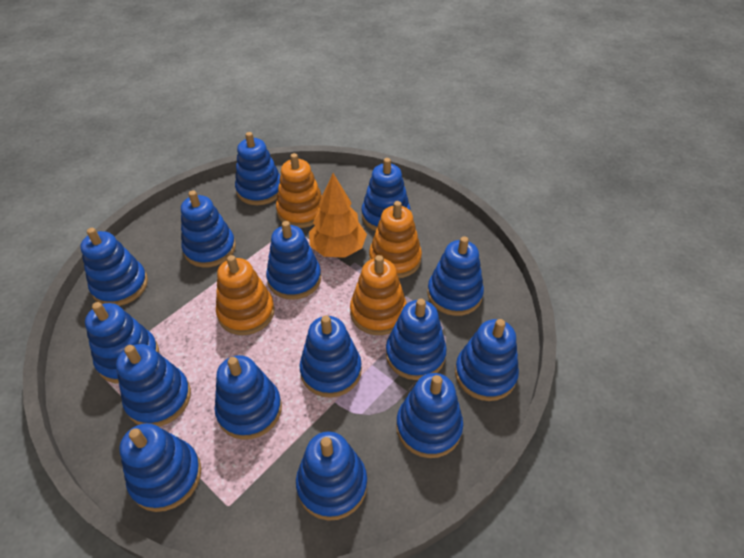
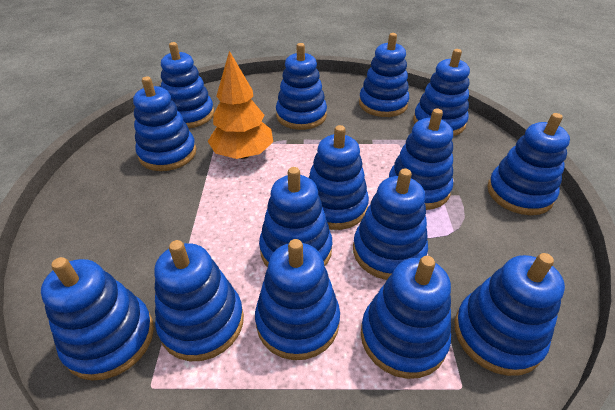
orange stacking toy: 4 -> 0

